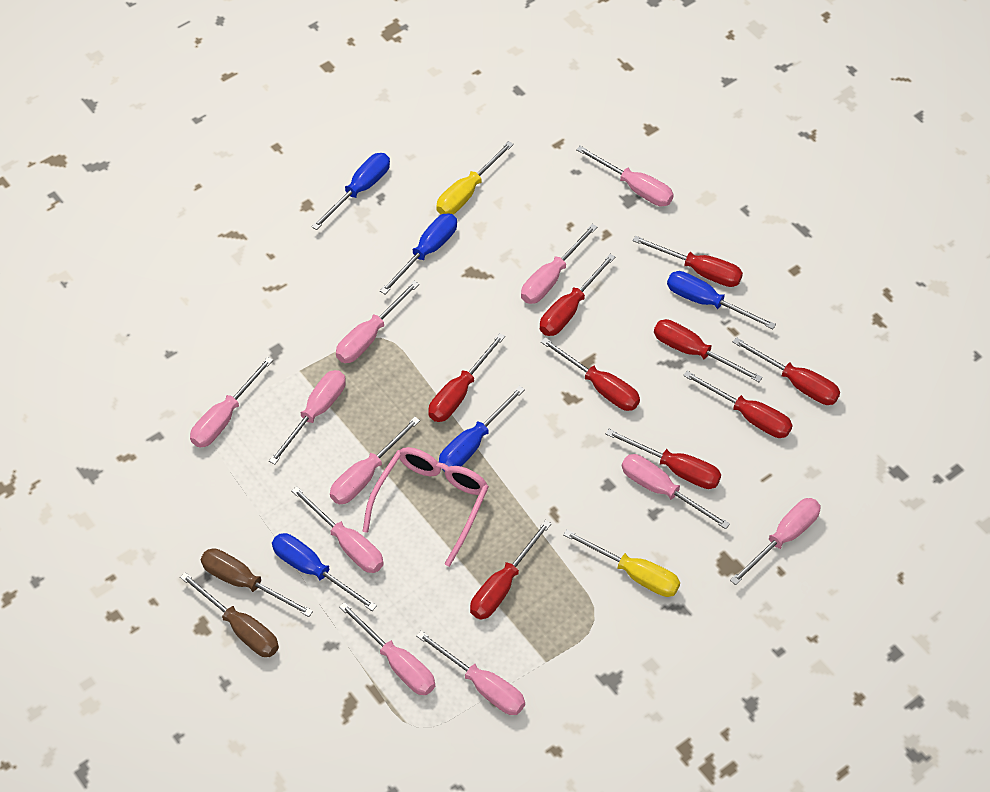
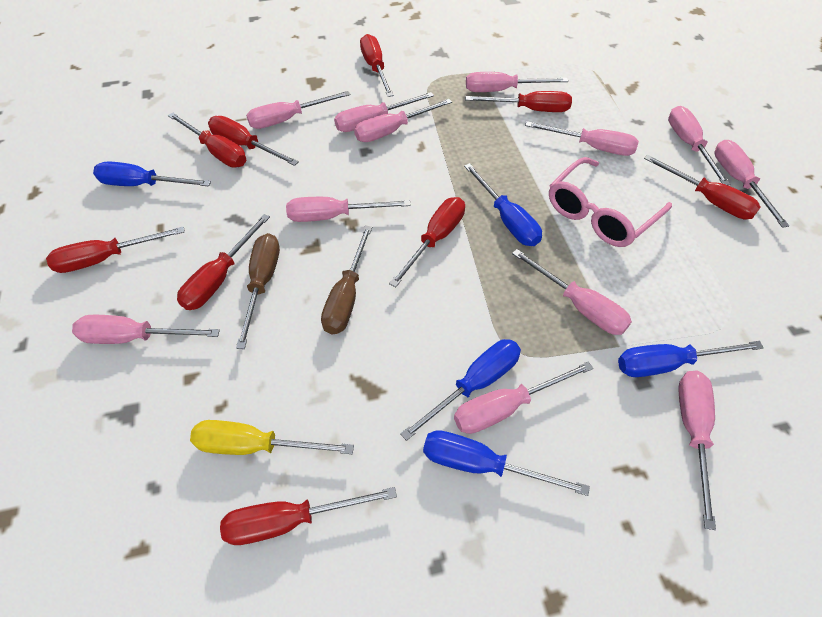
pink screwdriver: 11 -> 12
yellow screwdriver: 2 -> 1

